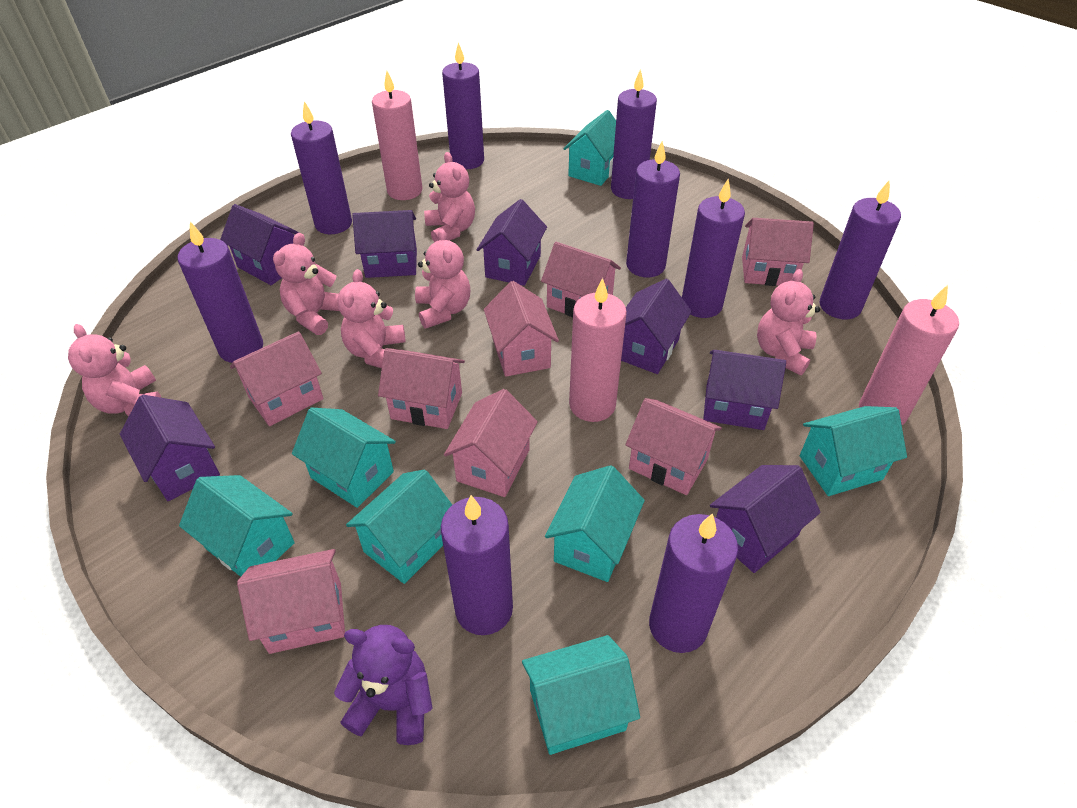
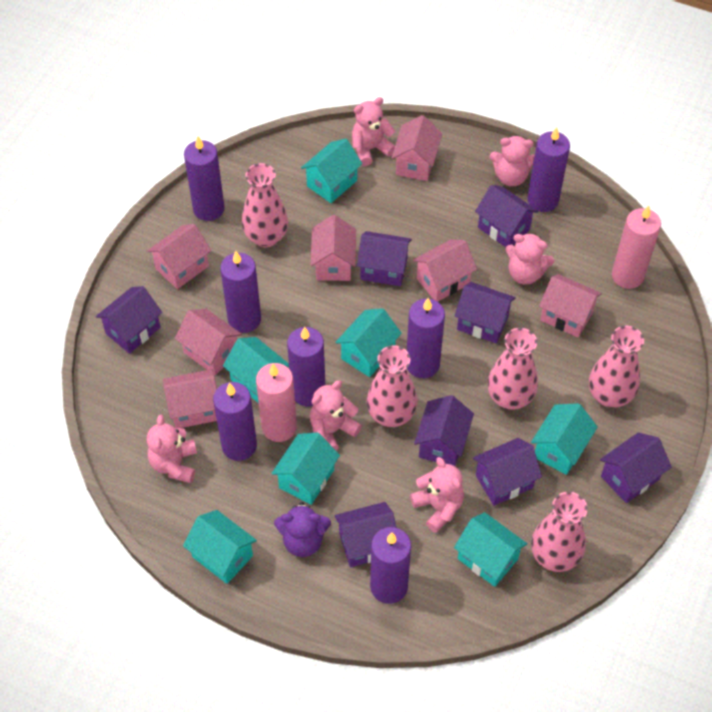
pink candle: 3 -> 2
pink house: 8 -> 7
pink vase: 0 -> 5
purple candle: 9 -> 7
purple house: 7 -> 8

